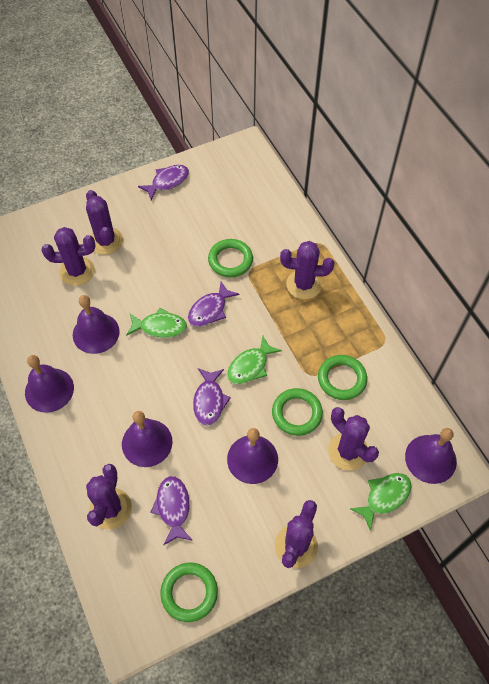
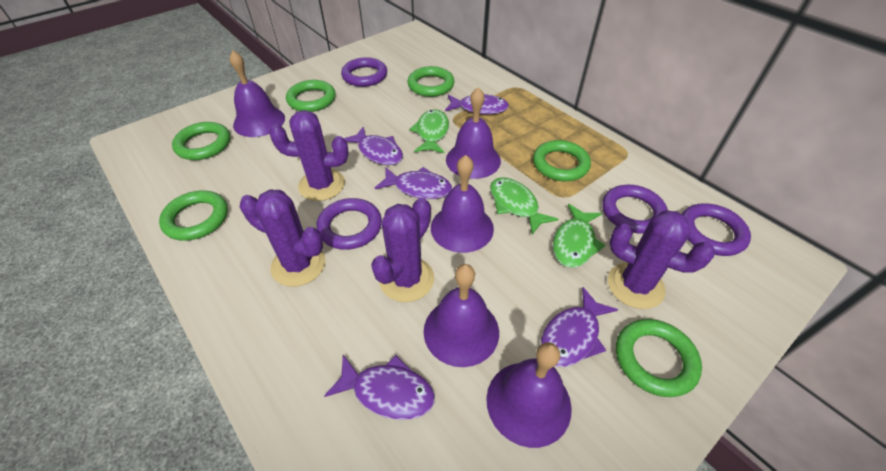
green ring: 4 -> 6
purple cactus: 6 -> 4
purple fish: 4 -> 5
purple ring: 0 -> 4

